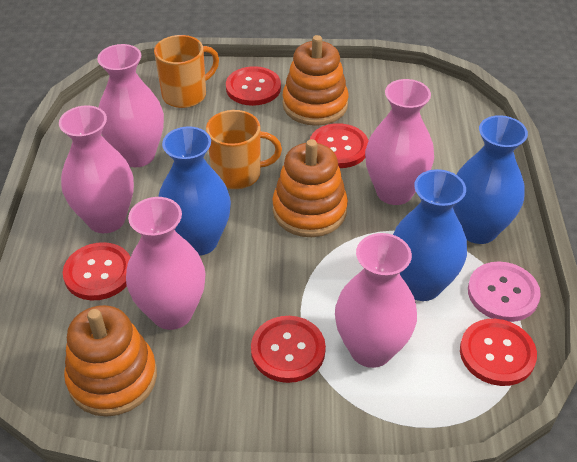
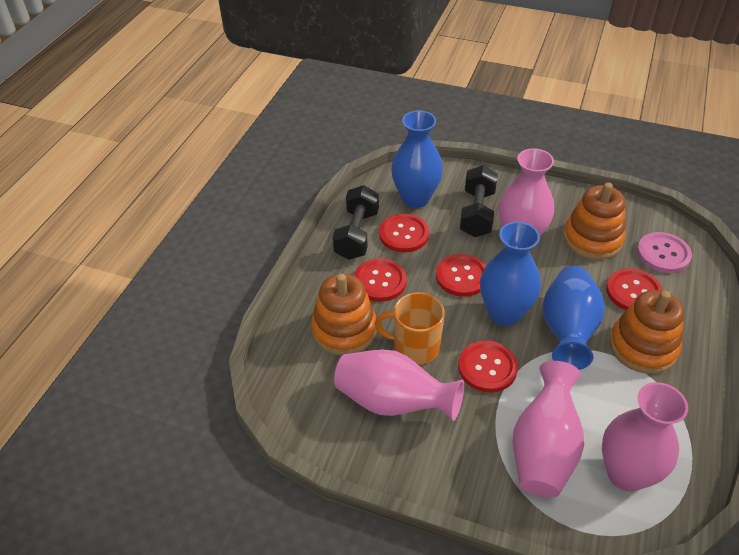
black dumbbell: 0 -> 2
orange mug: 2 -> 1
pink vase: 5 -> 4

